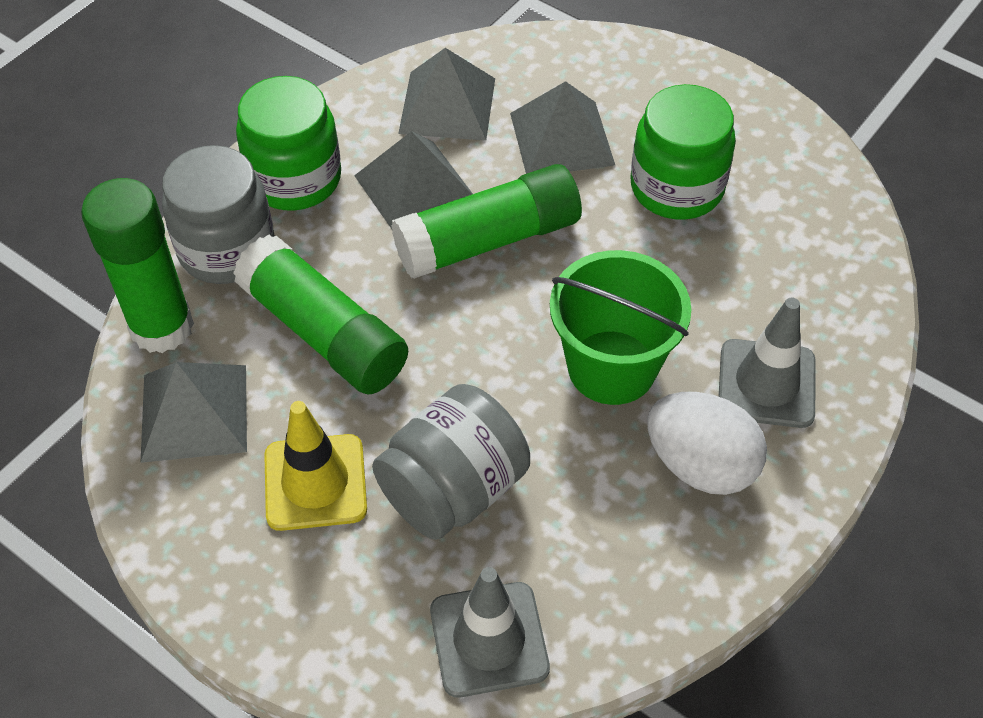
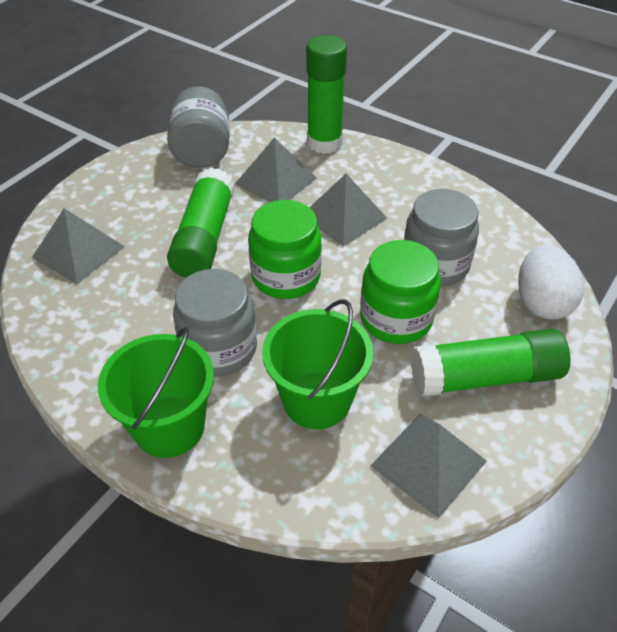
green bucket: 1 -> 2
grey jar: 2 -> 3
grey traffic cone: 2 -> 0
yellow traffic cone: 1 -> 0

